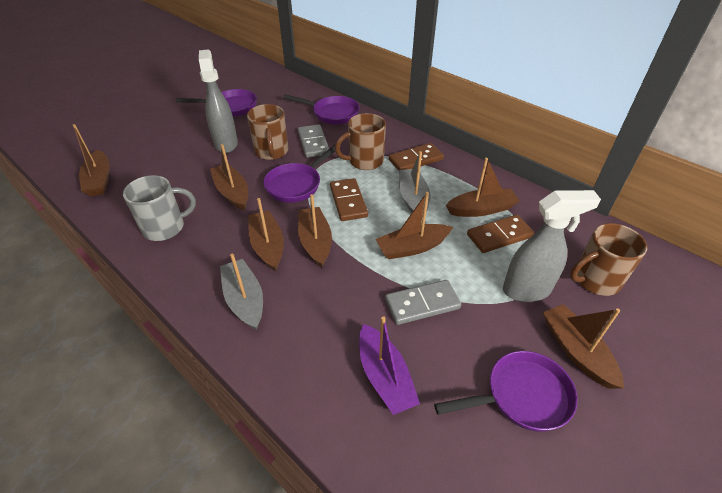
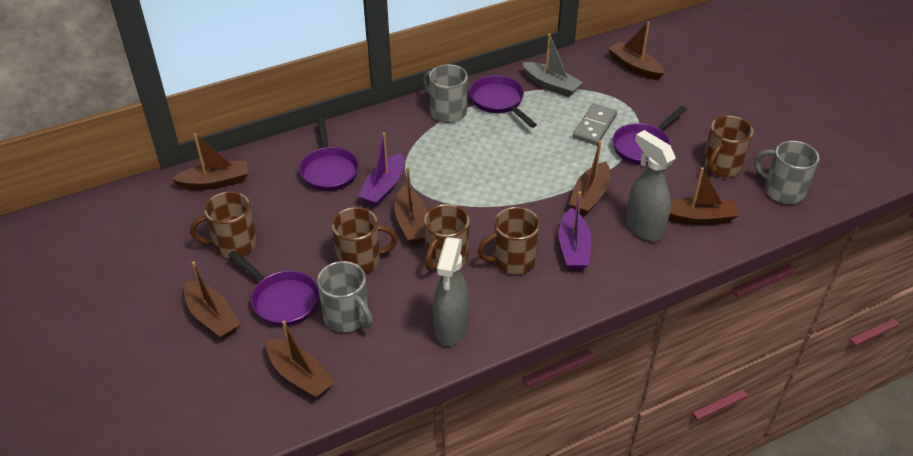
brown domino: 3 -> 0
brown mug: 3 -> 5
grey boat: 2 -> 1
grey domino: 2 -> 1
grey mug: 1 -> 3
purple boat: 1 -> 2

